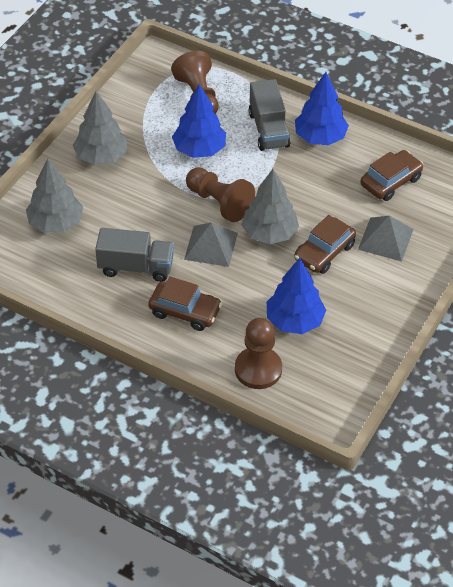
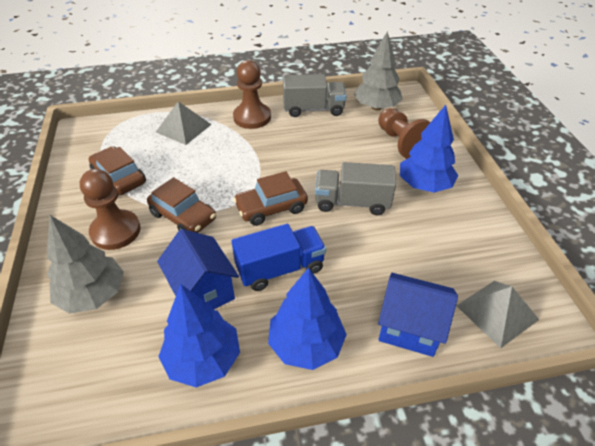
blue house: 0 -> 2
blue truck: 0 -> 1
grey tree: 3 -> 2

